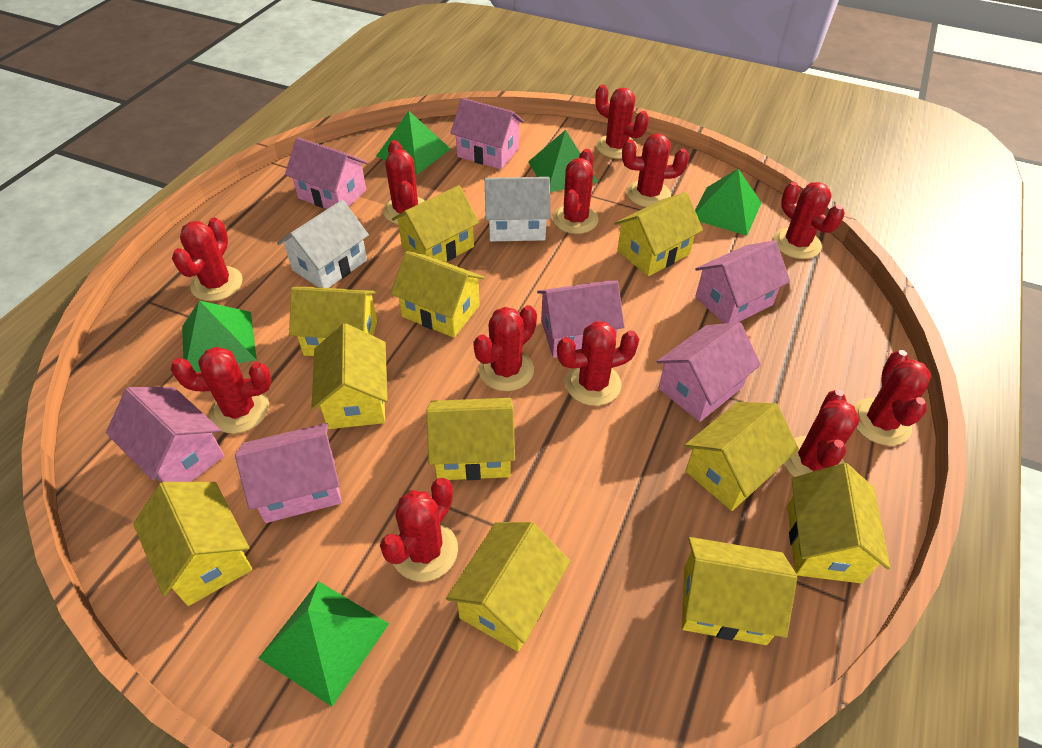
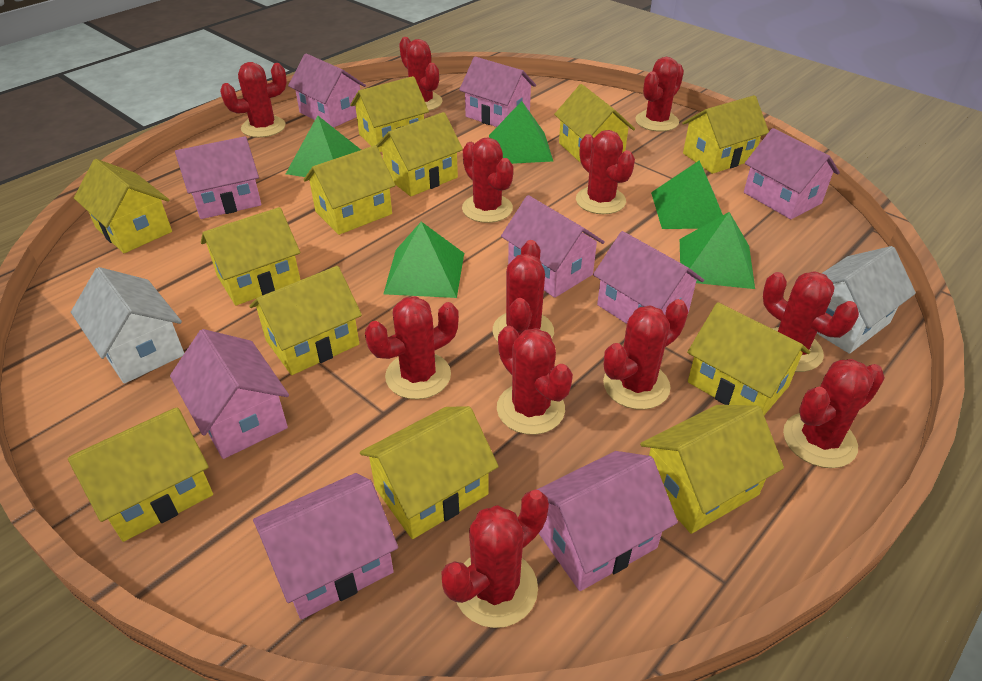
pink house: 7 -> 9
yellow house: 11 -> 12

